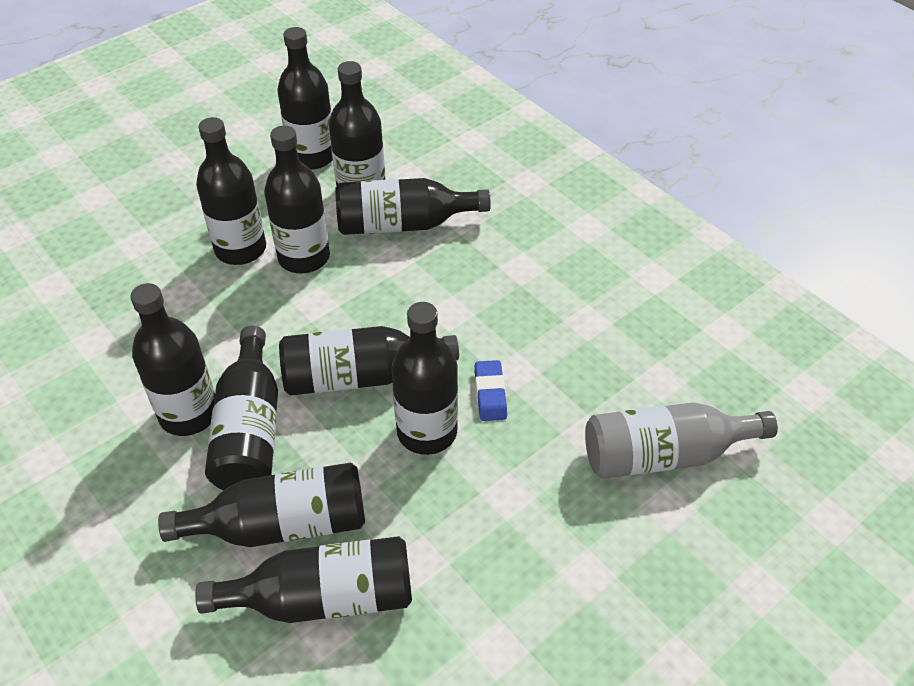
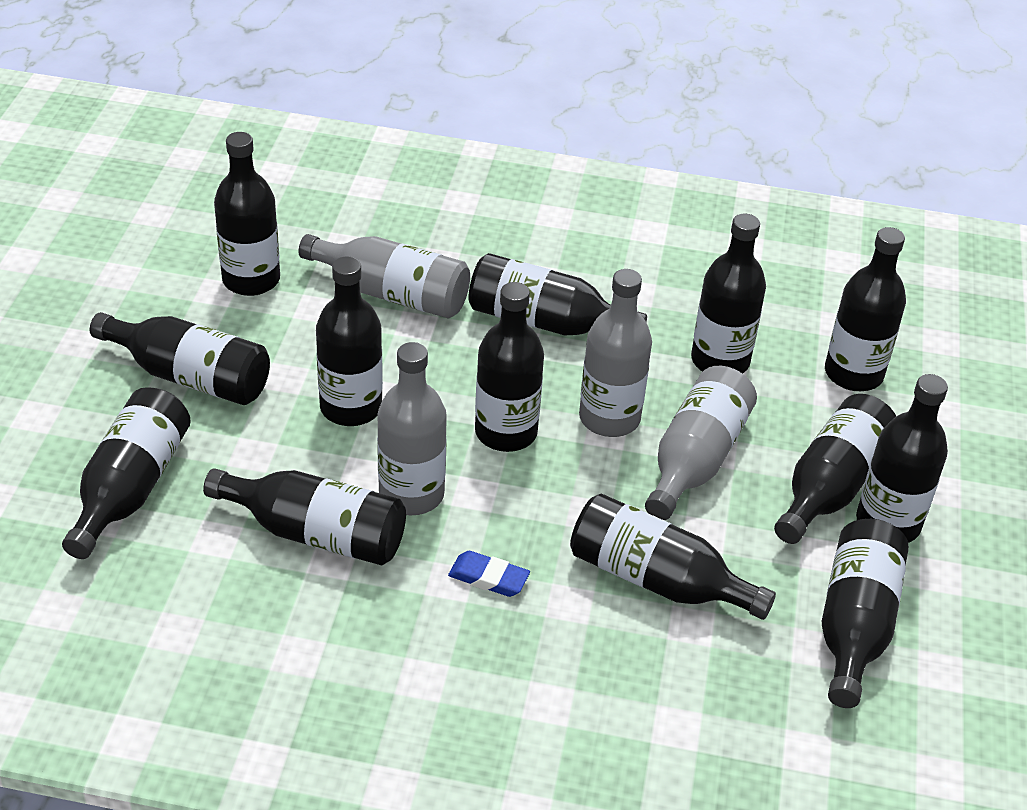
black bottle: 11 -> 13
grey bottle: 1 -> 4

